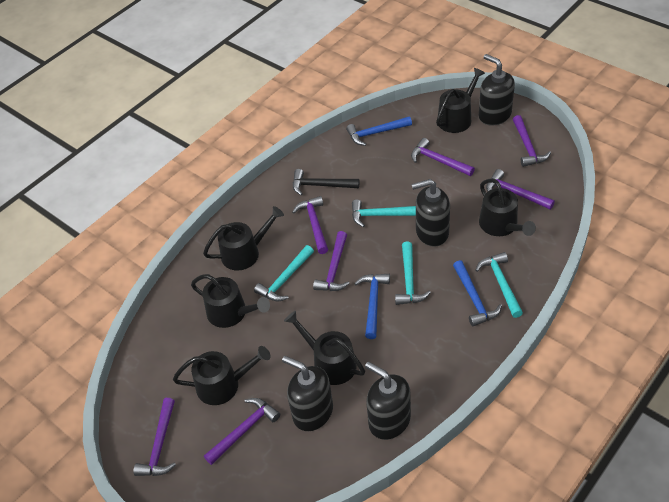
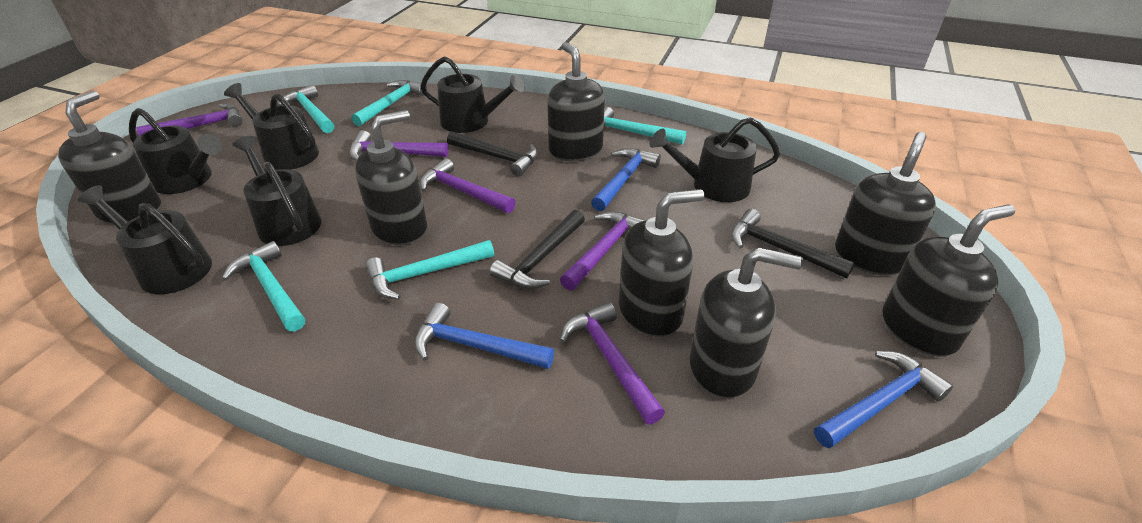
black hammer: 1 -> 3
black soap dispenser: 4 -> 7
purple hammer: 7 -> 5
turquoise hammer: 4 -> 5

